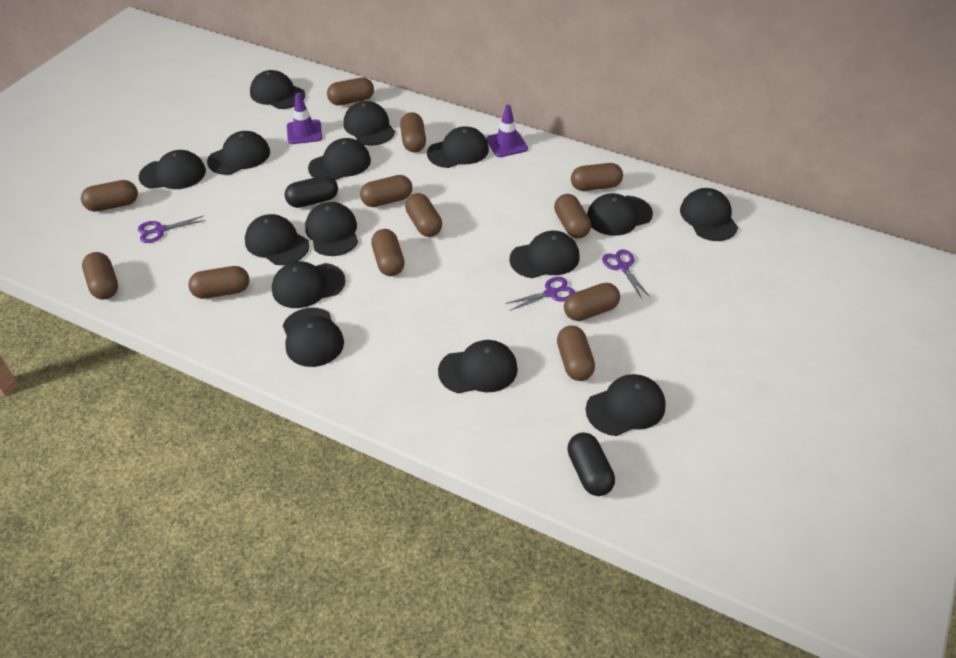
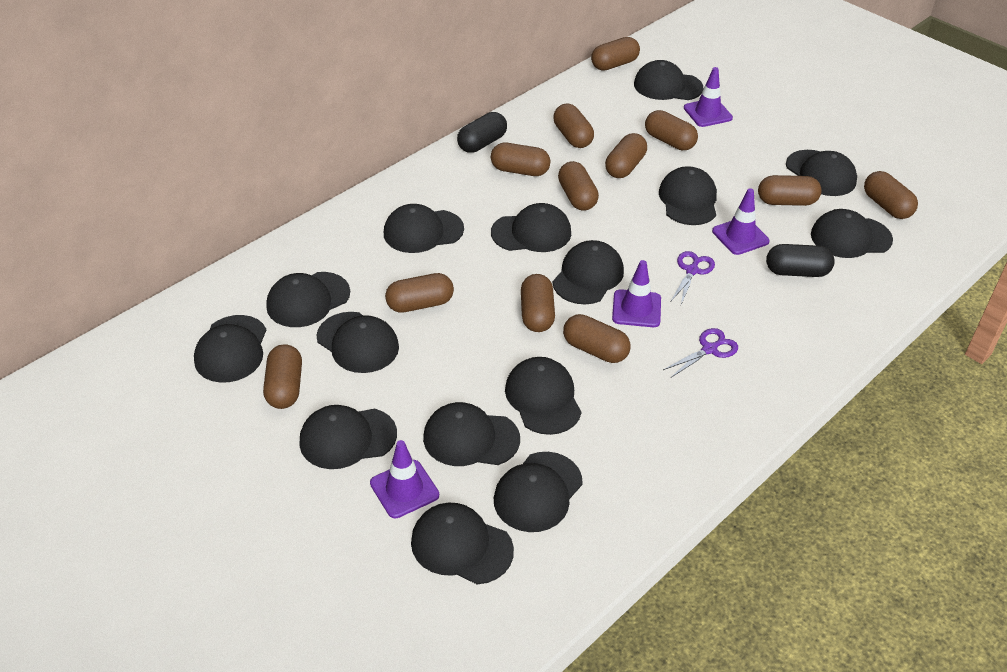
purple scissors: 3 -> 2
purple traffic cone: 2 -> 4

